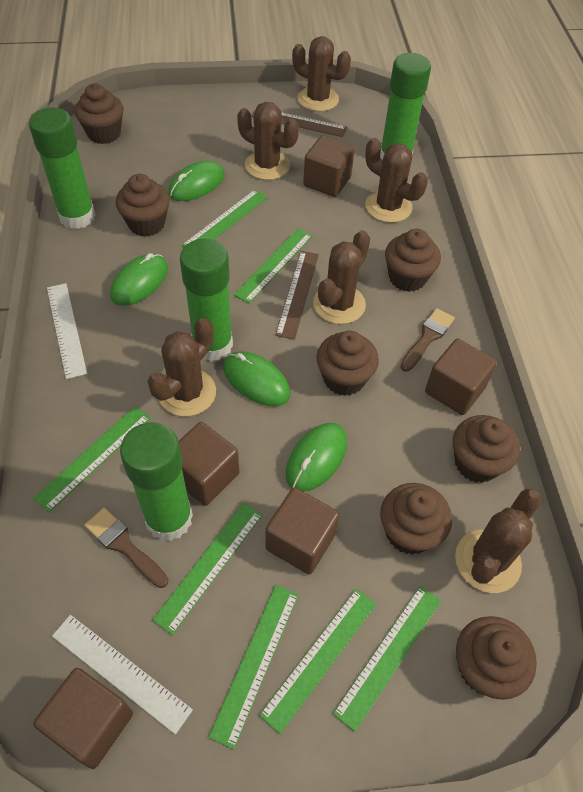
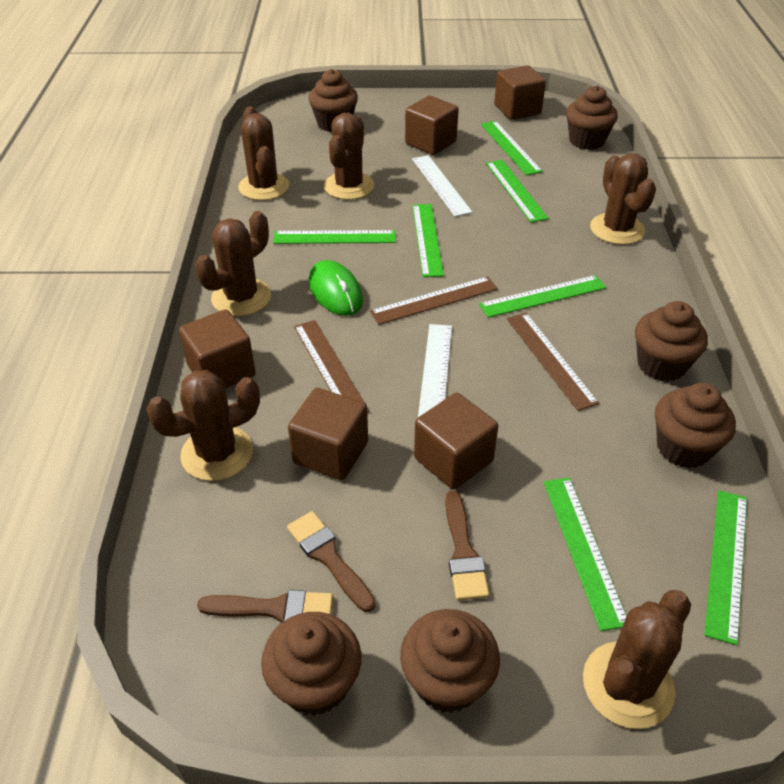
brown brush: 2 -> 3
brown cupcake: 7 -> 6
brown ruler: 2 -> 3
green glue stick: 4 -> 0
green mouse: 4 -> 1

